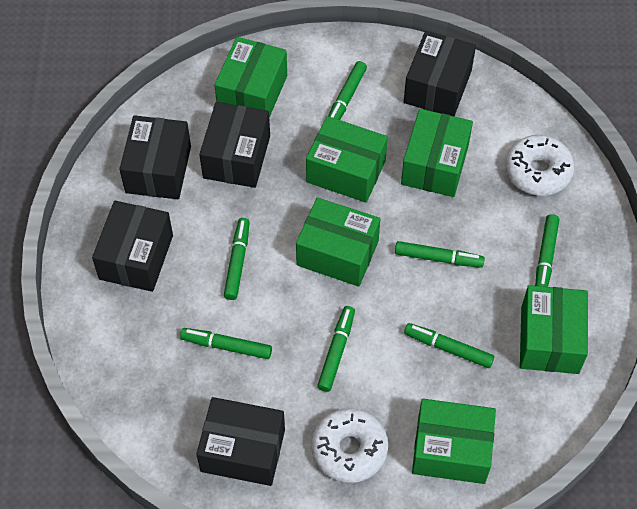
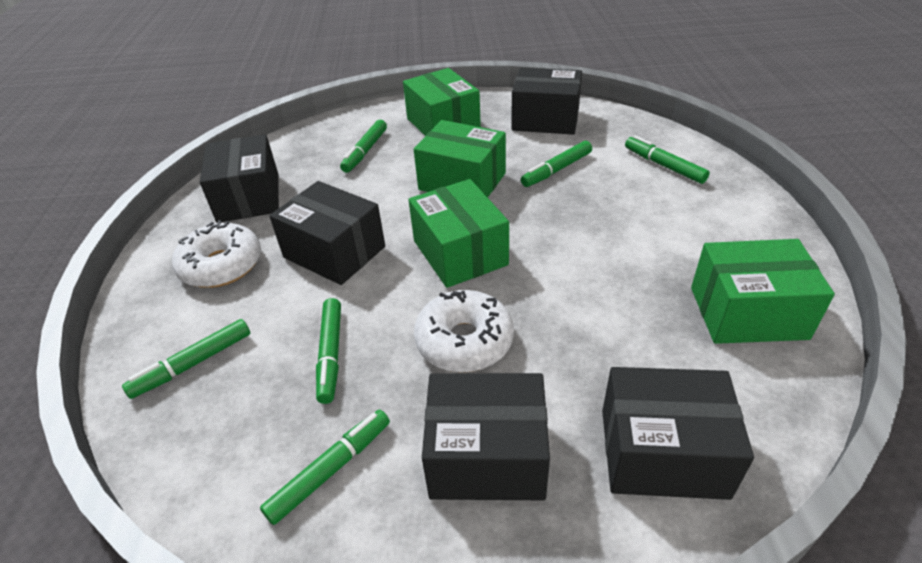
green box: 6 -> 4
green marker: 7 -> 6

